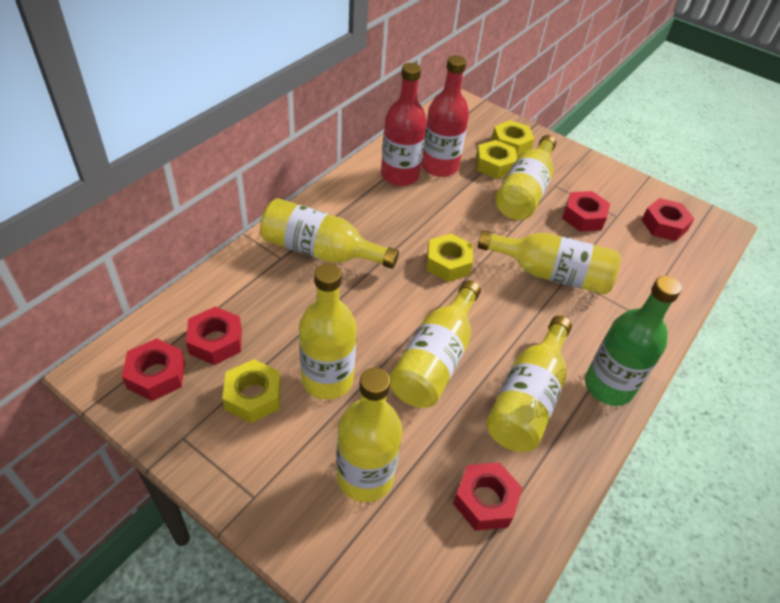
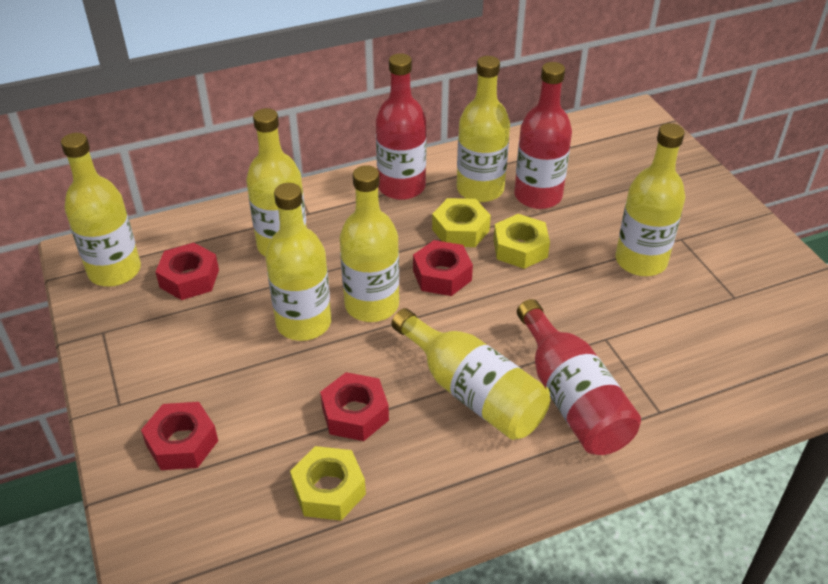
green bottle: 1 -> 0
red bottle: 2 -> 3
red nut: 5 -> 4
yellow nut: 4 -> 3

